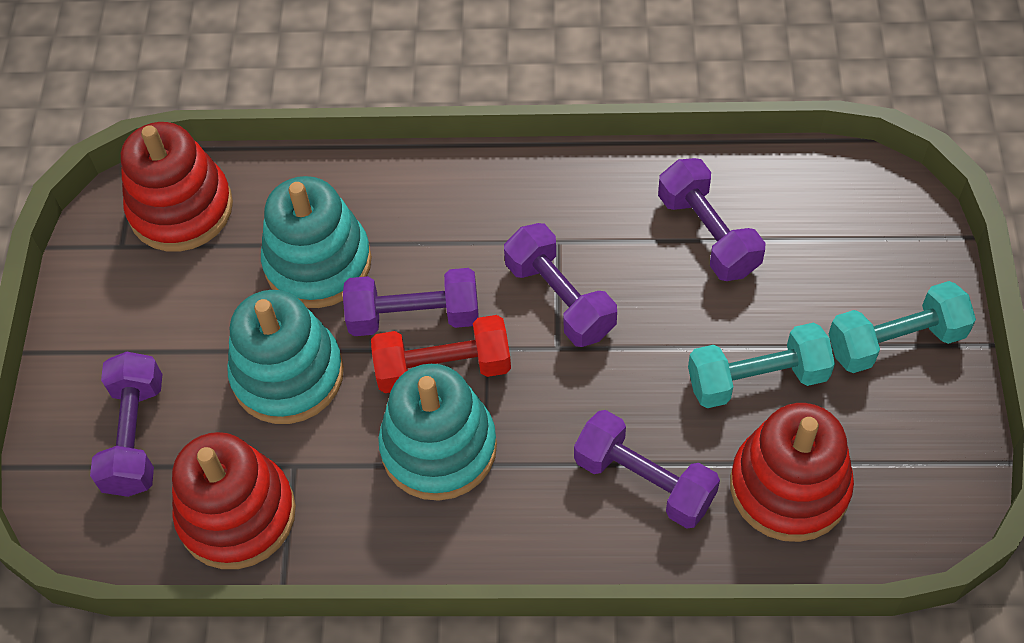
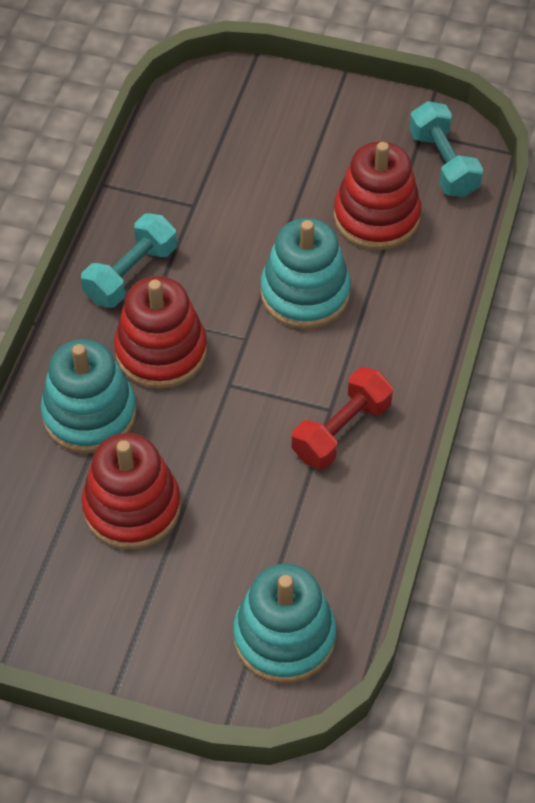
purple dumbbell: 5 -> 0

